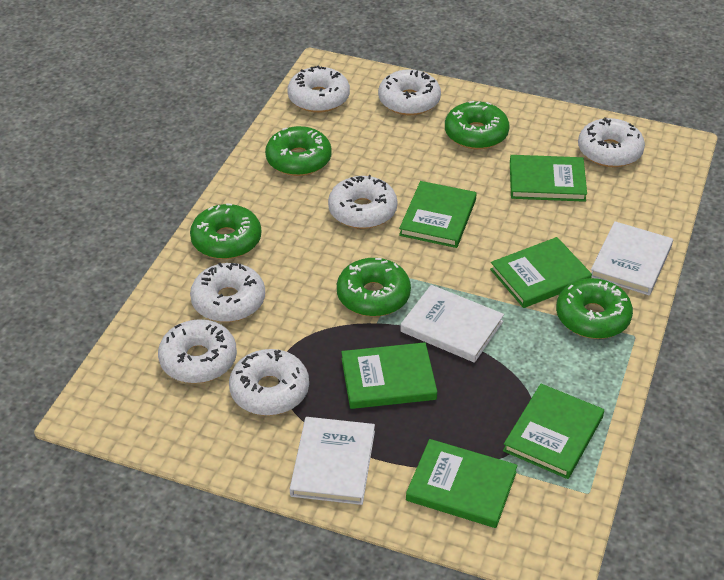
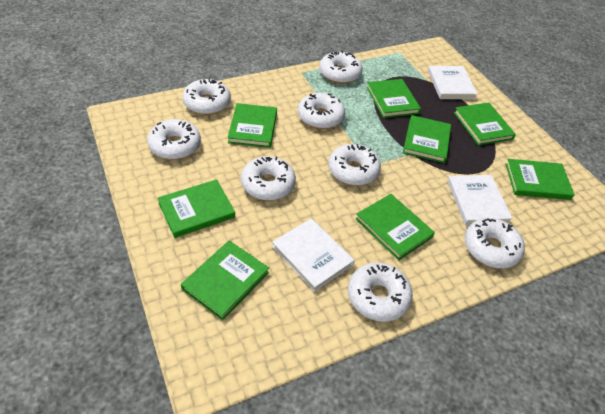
green book: 6 -> 8
green donut: 5 -> 0
white donut: 7 -> 8

